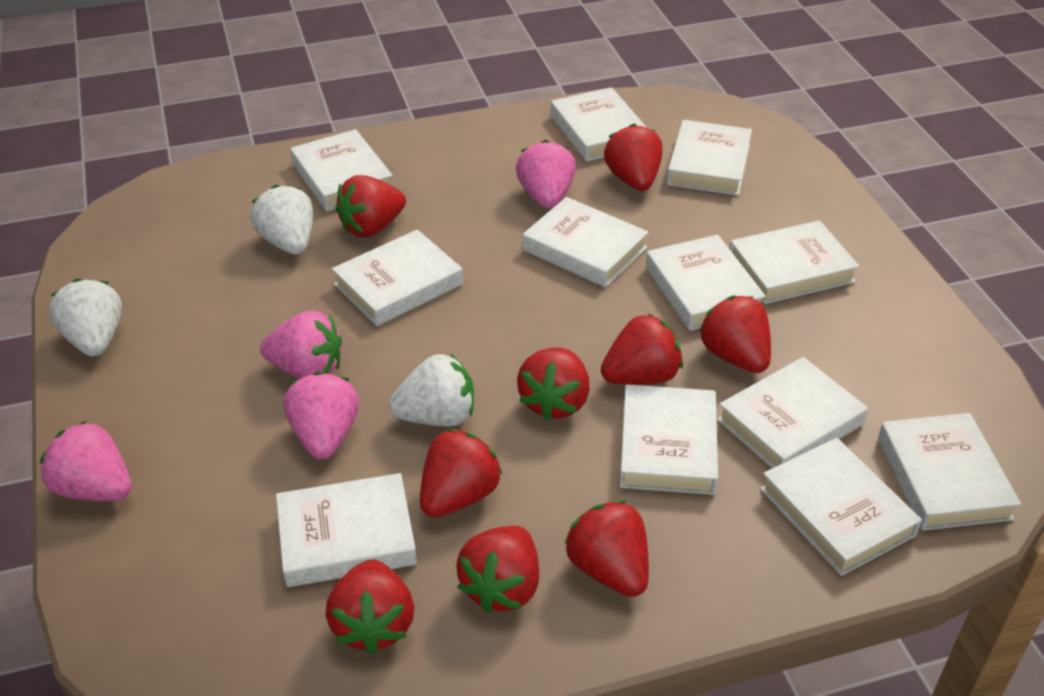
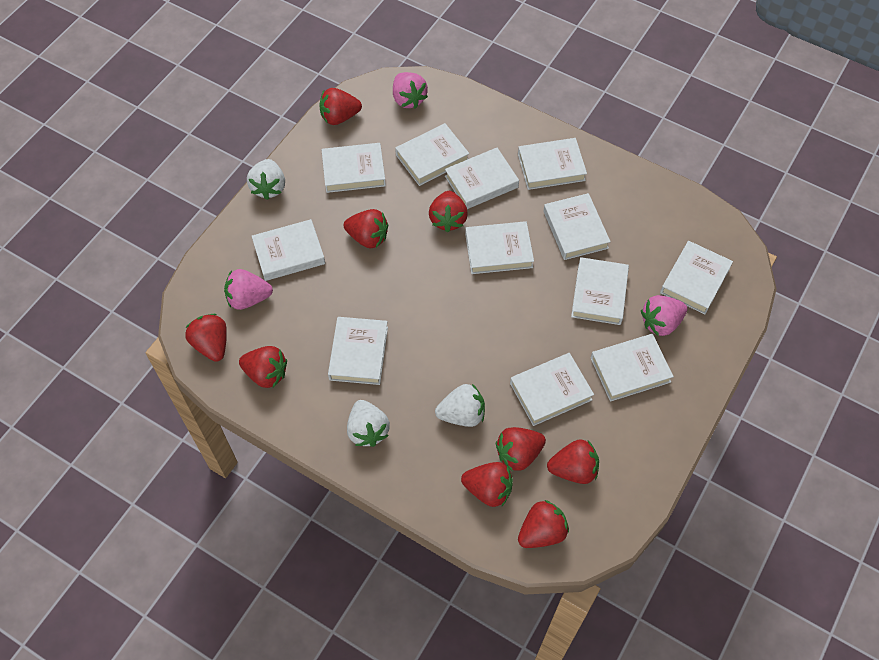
pink strawberry: 4 -> 3

